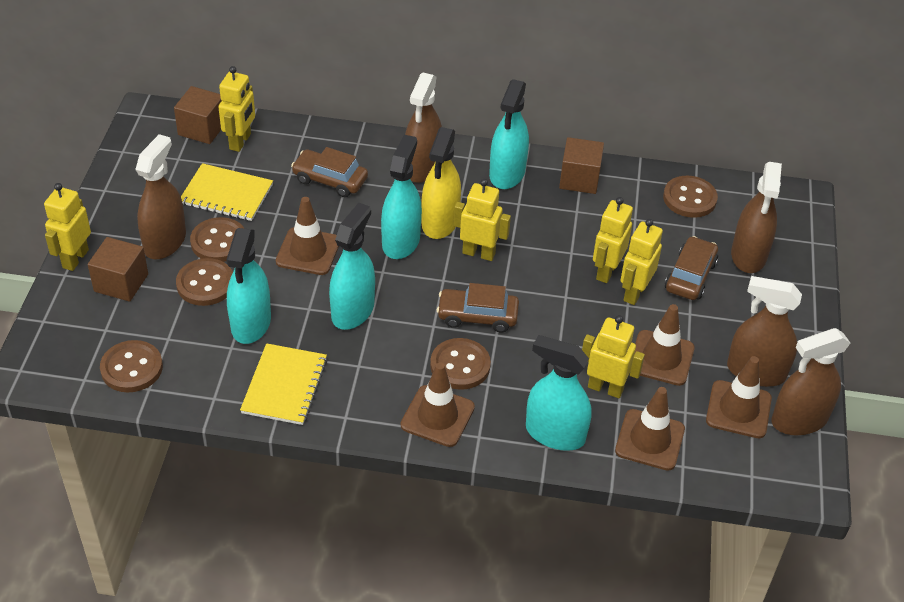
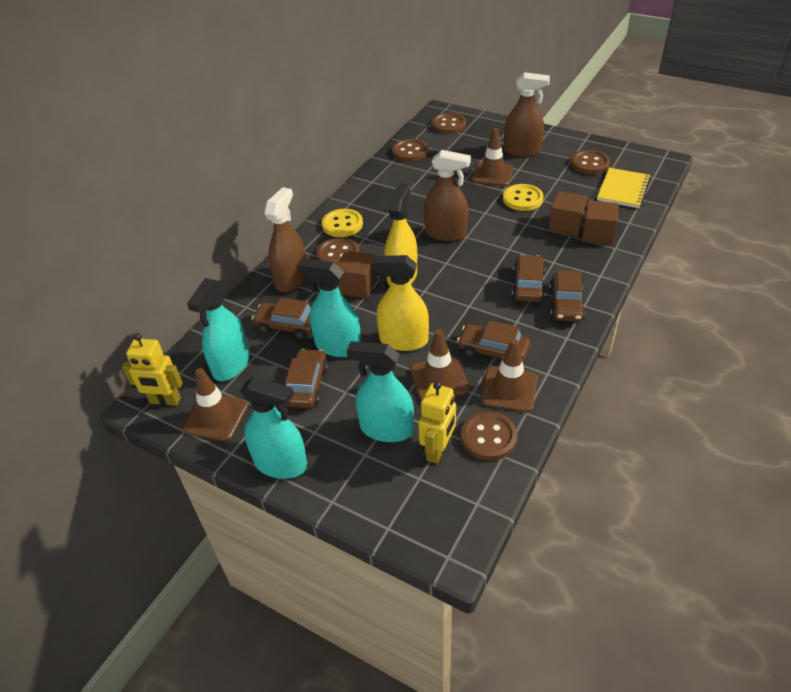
brown car: 3 -> 5
brown spray bottle: 5 -> 3
brown traffic cone: 5 -> 4
turquoise spray bottle: 5 -> 4
yellow button: 0 -> 2
yellow notebook: 2 -> 1
yellow robot: 6 -> 2
yellow spray bottle: 1 -> 2

